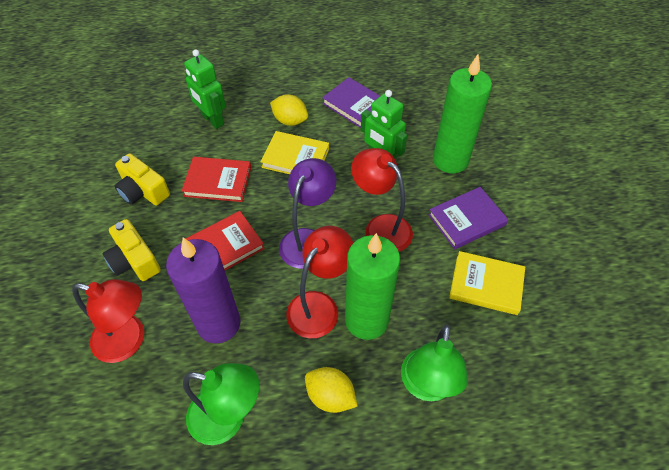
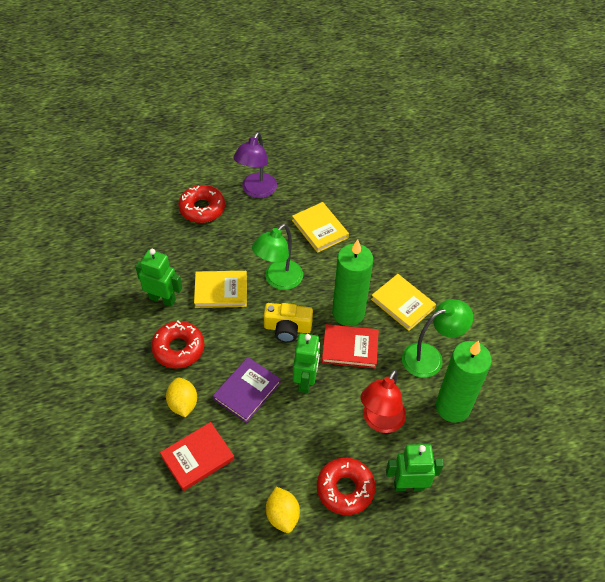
green robot: 2 -> 3
purple book: 2 -> 1
purple candle: 1 -> 0
red donut: 0 -> 3
red lamp: 3 -> 1
yellow book: 2 -> 3
yellow camera: 2 -> 1

